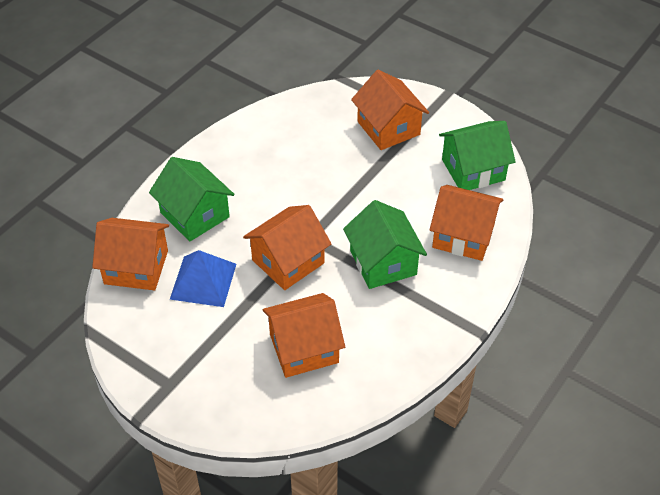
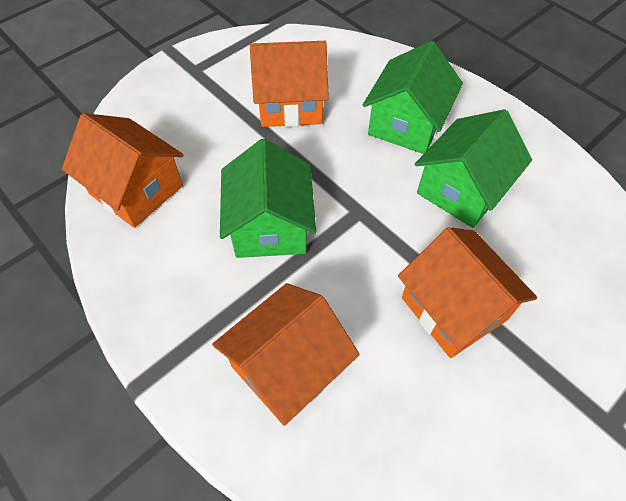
blue pyramid: 1 -> 0
orange house: 5 -> 4

